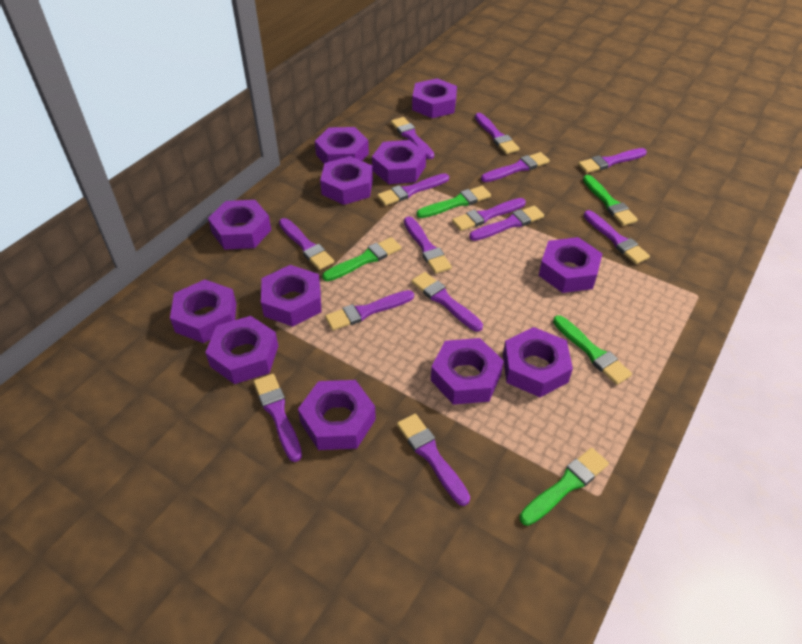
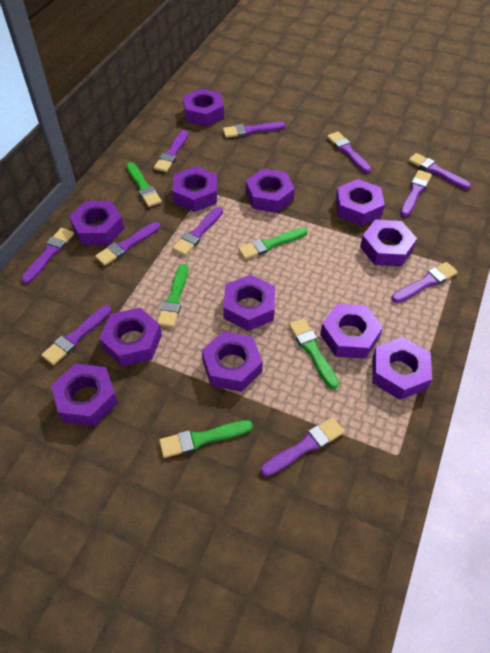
purple brush: 14 -> 11

